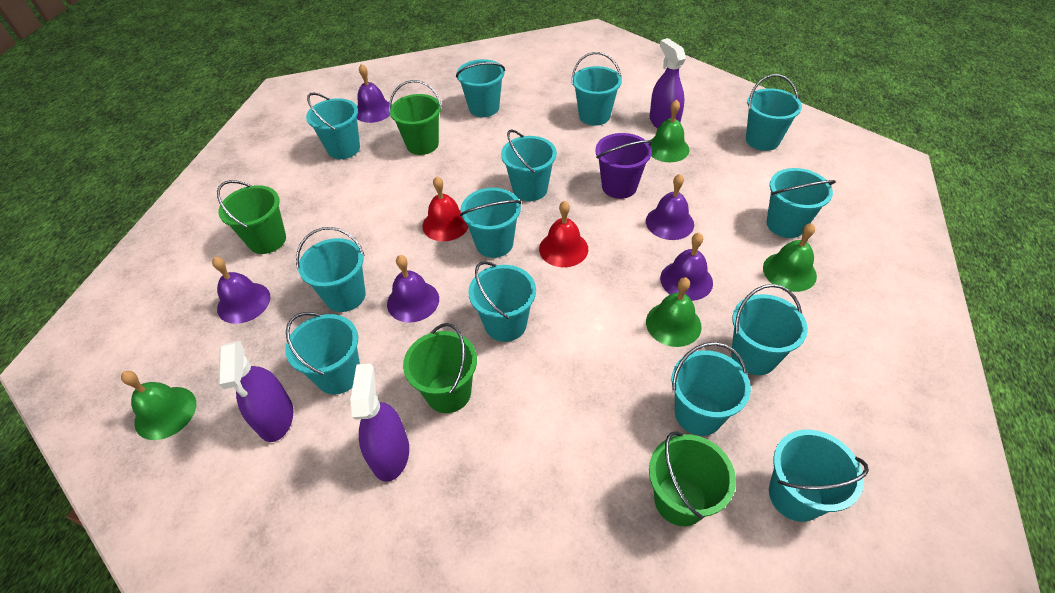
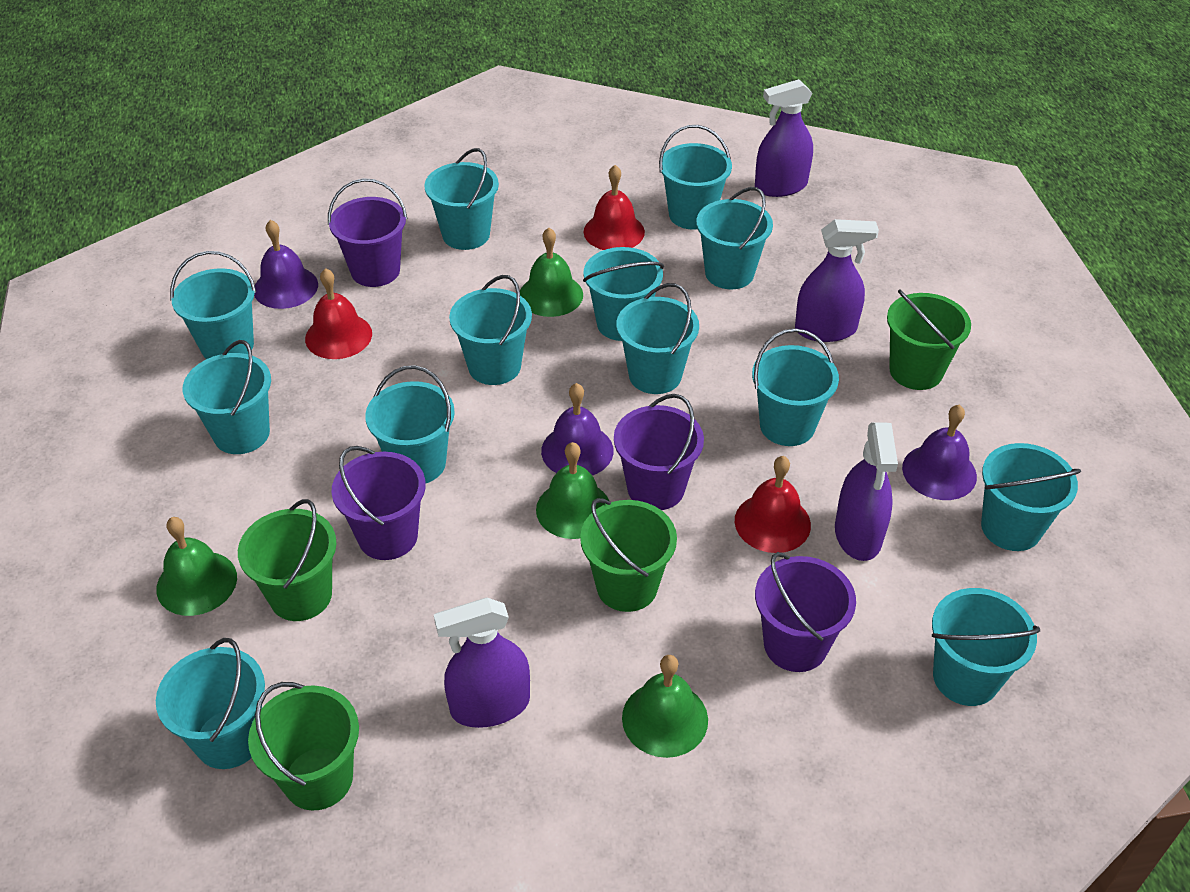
purple bell: 5 -> 3
purple bucket: 1 -> 4
purple spray bottle: 3 -> 4
red bell: 2 -> 3

